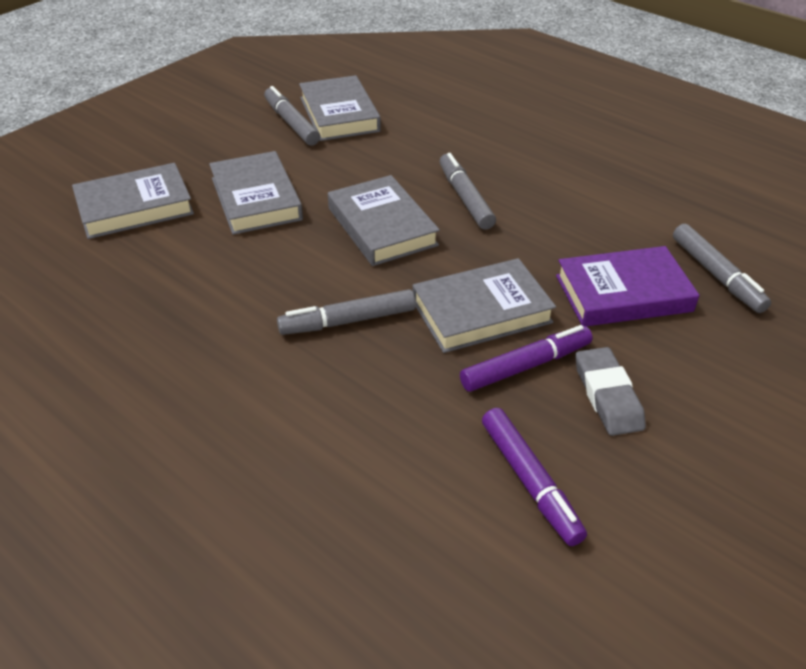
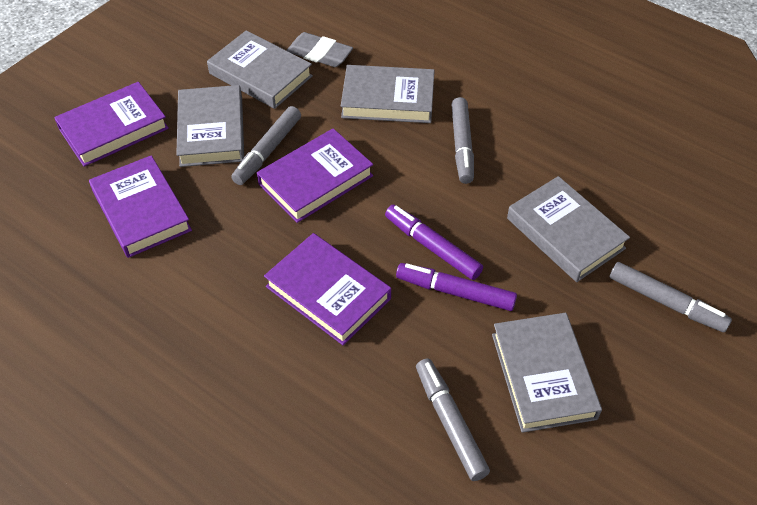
purple book: 1 -> 4

